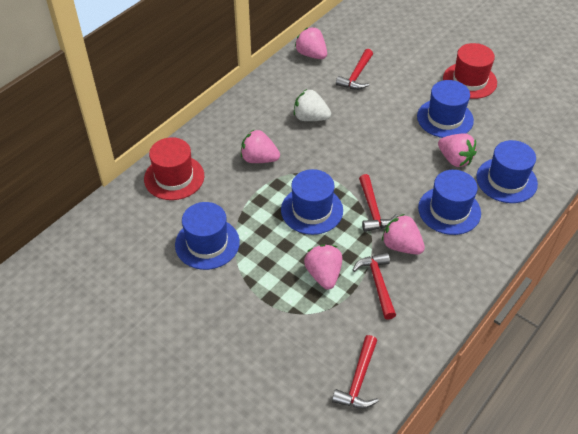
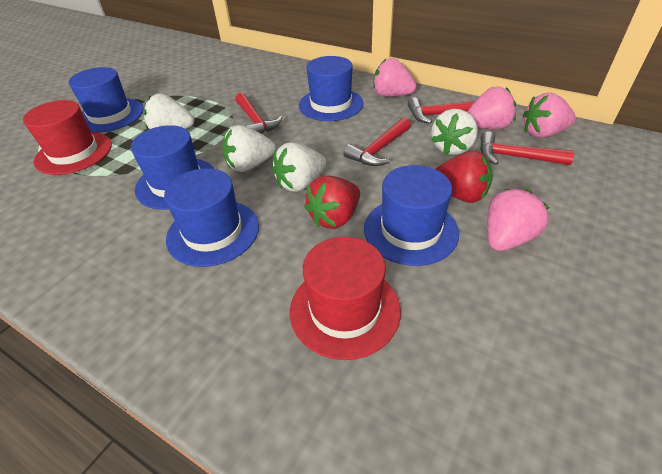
pink strawberry: 5 -> 4
red strawberry: 0 -> 2
white strawberry: 1 -> 4

